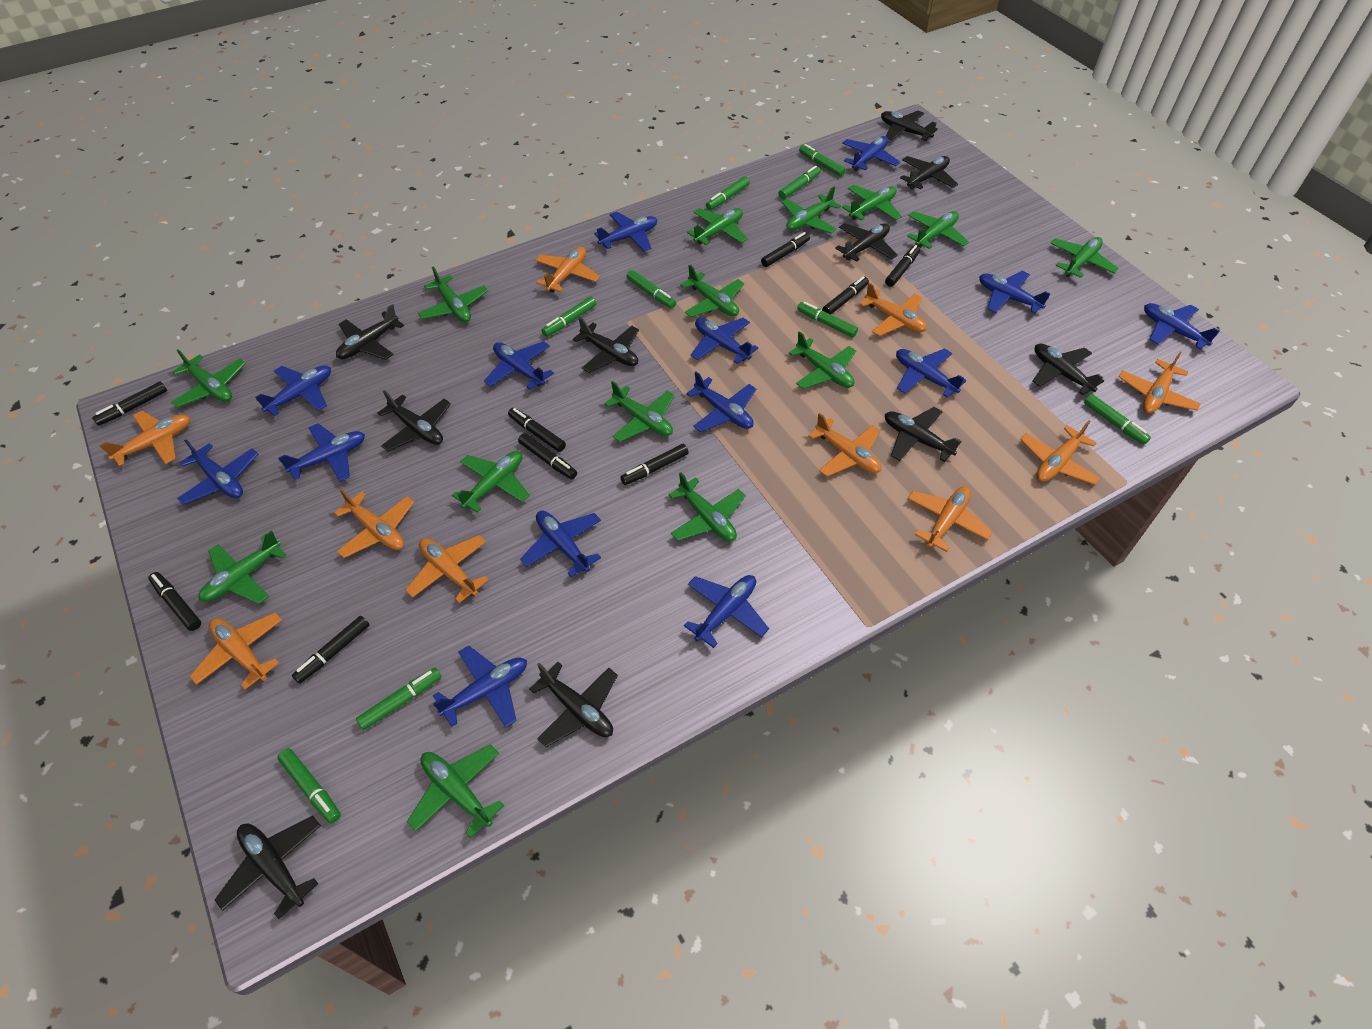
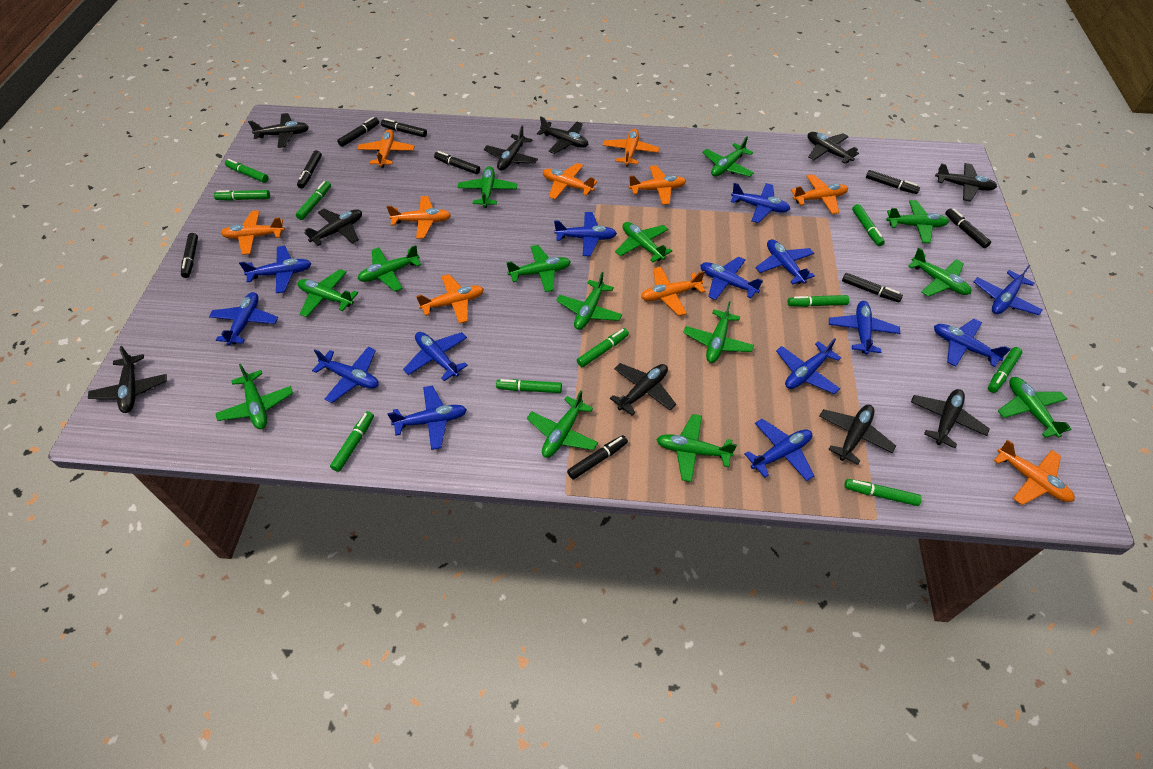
green marker: 9 -> 10

